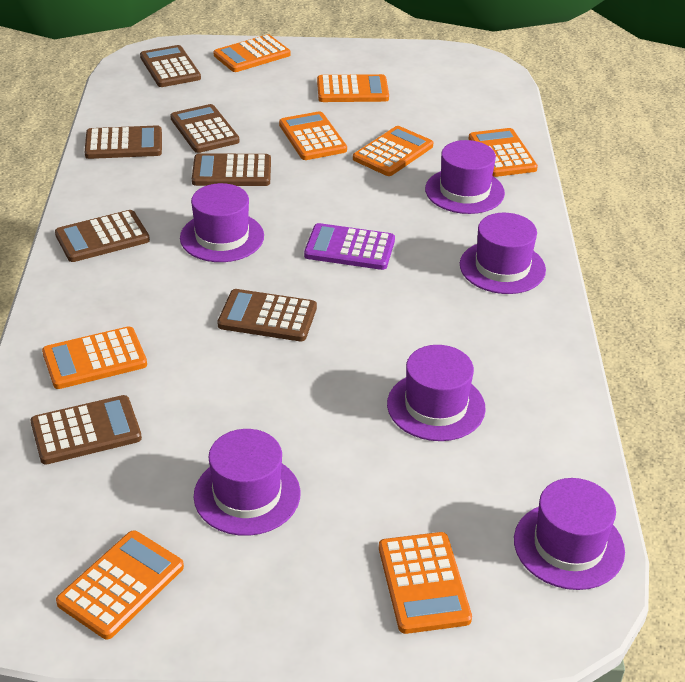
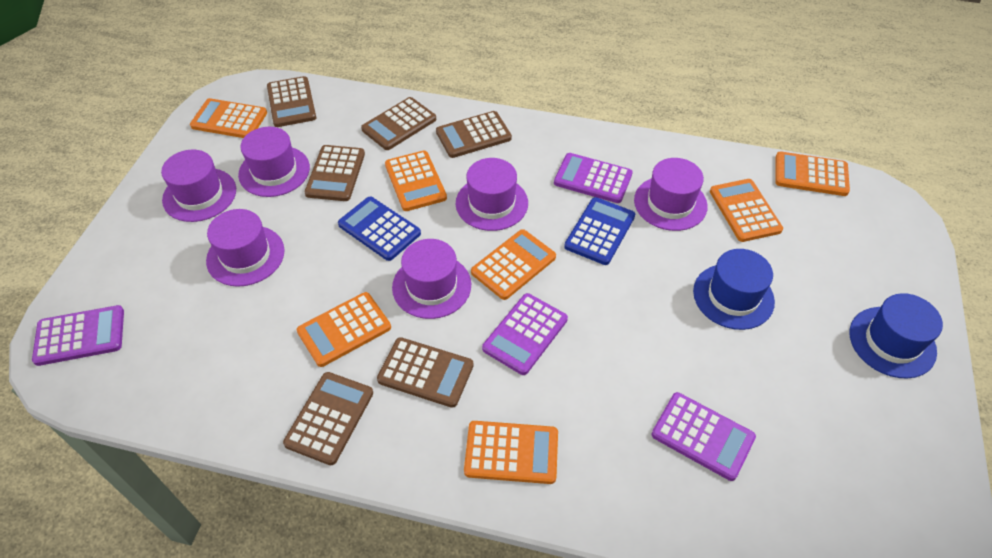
blue calculator: 0 -> 2
blue hat: 0 -> 2
brown calculator: 7 -> 6
orange calculator: 8 -> 7
purple calculator: 1 -> 4

